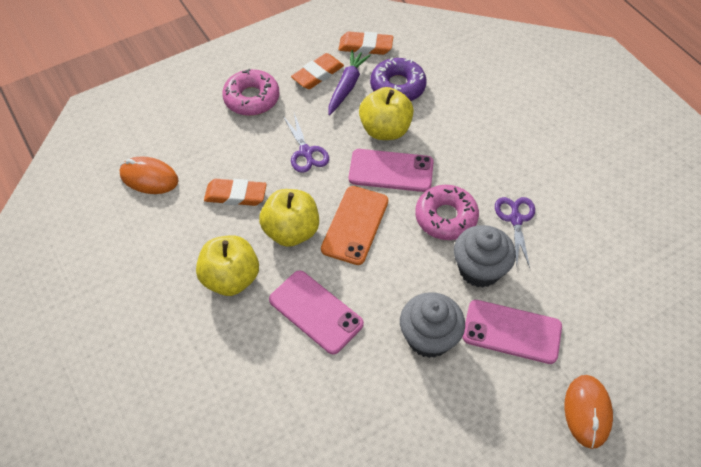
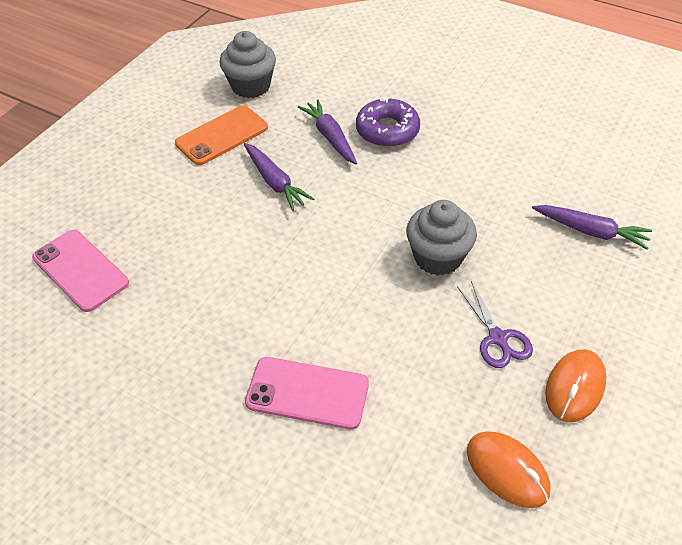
orange eraser: 3 -> 0
pink donut: 2 -> 0
pink phone: 3 -> 2
purple carrot: 1 -> 3
purple scissors: 2 -> 1
yellow apple: 3 -> 0

